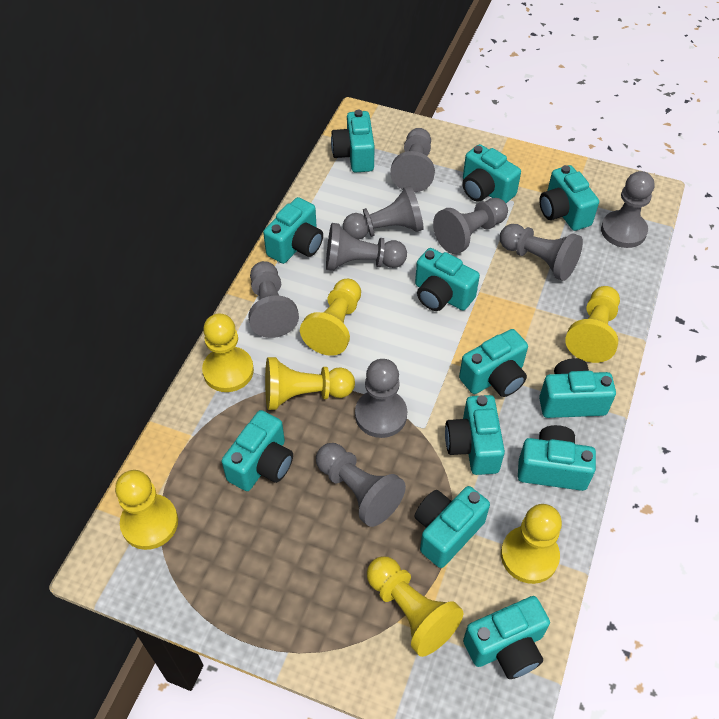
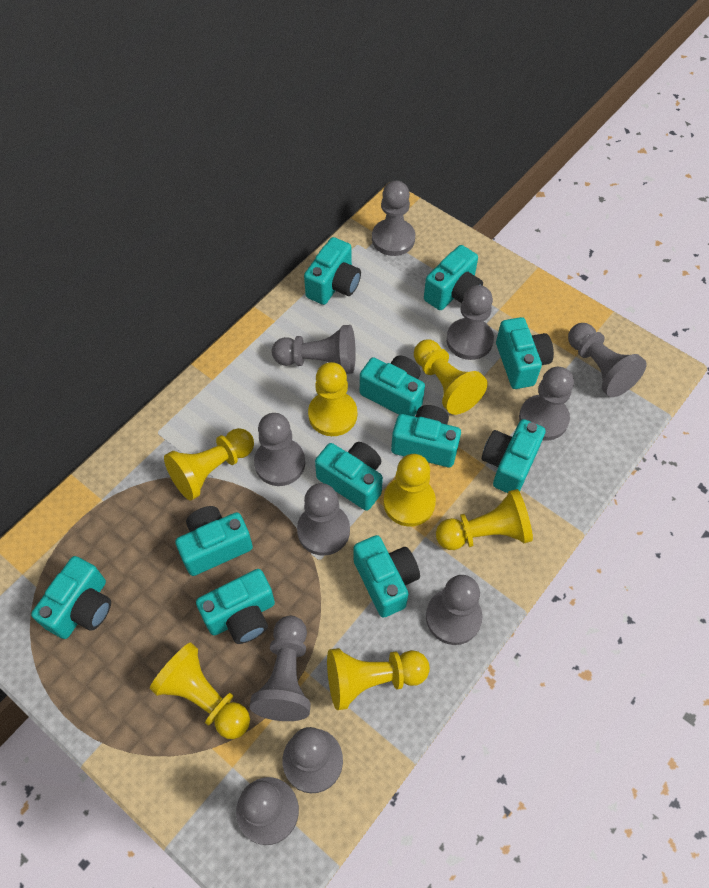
grey pawn: 9 -> 11
turquoise camera: 12 -> 11

